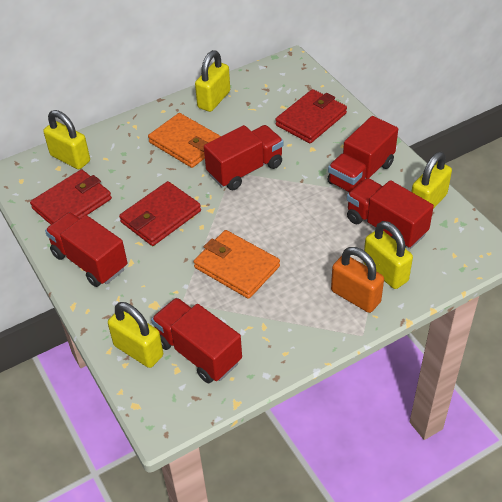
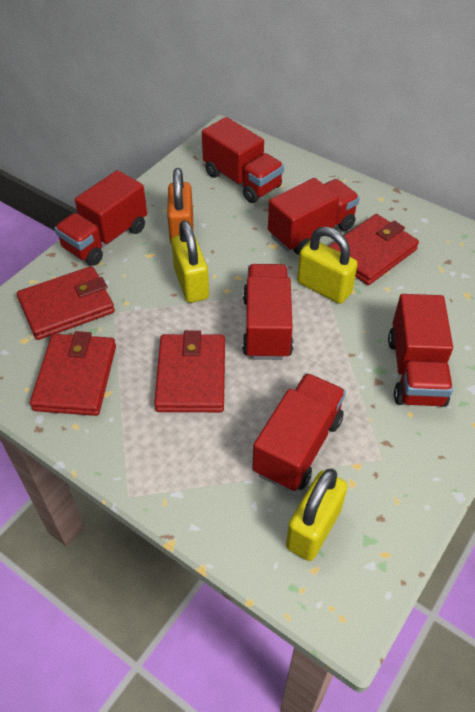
orange wallet: 2 -> 0
red truck: 5 -> 6
red wallet: 3 -> 4
yellow padlock: 5 -> 3

